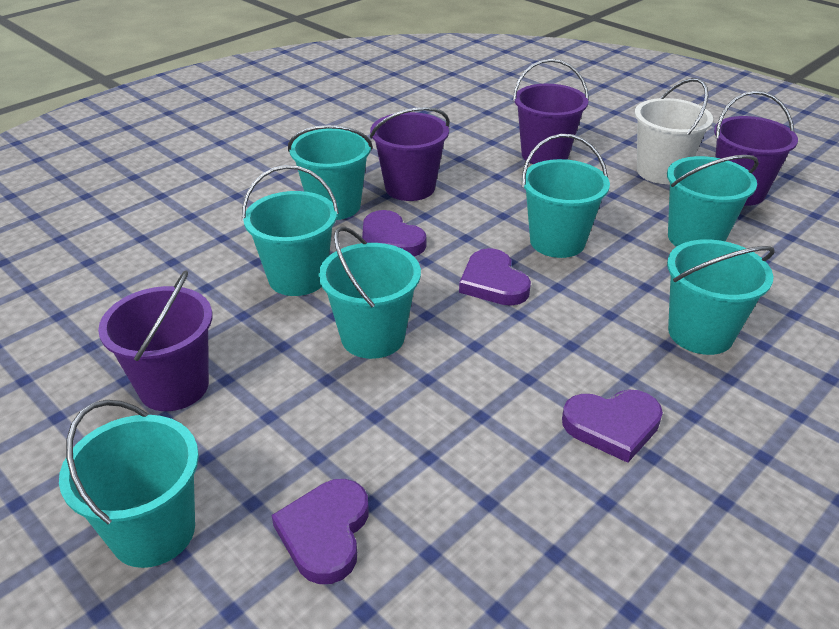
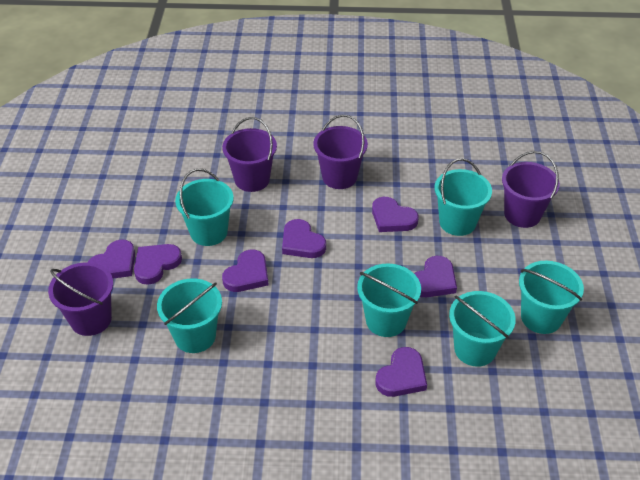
purple heart: 4 -> 7
turquoise bucket: 7 -> 6
white bucket: 1 -> 0

